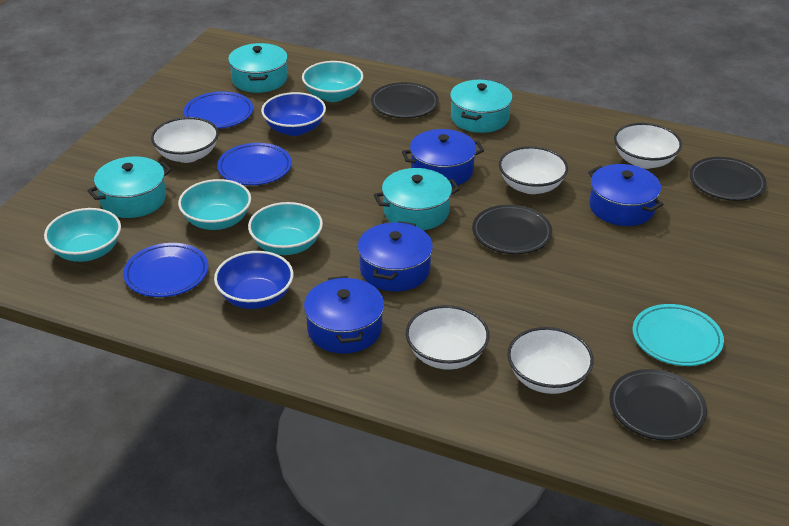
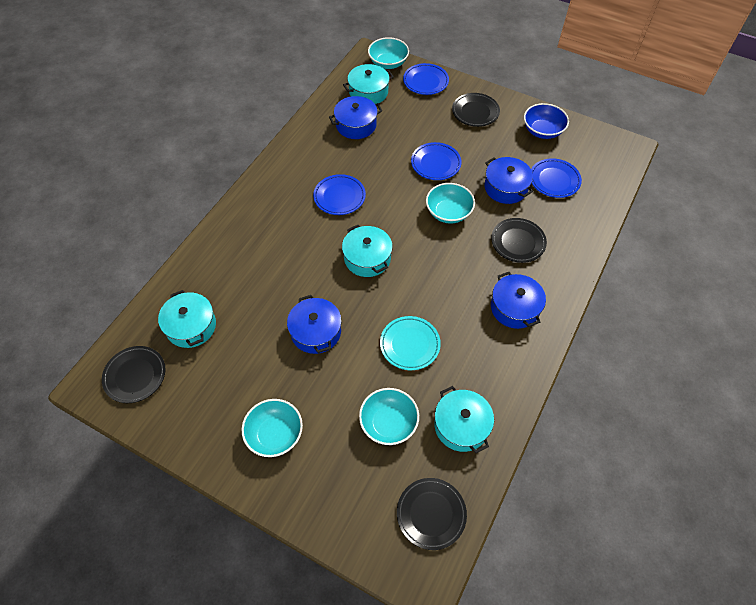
blue bowl: 2 -> 1
blue plate: 3 -> 4
white bowl: 5 -> 0

